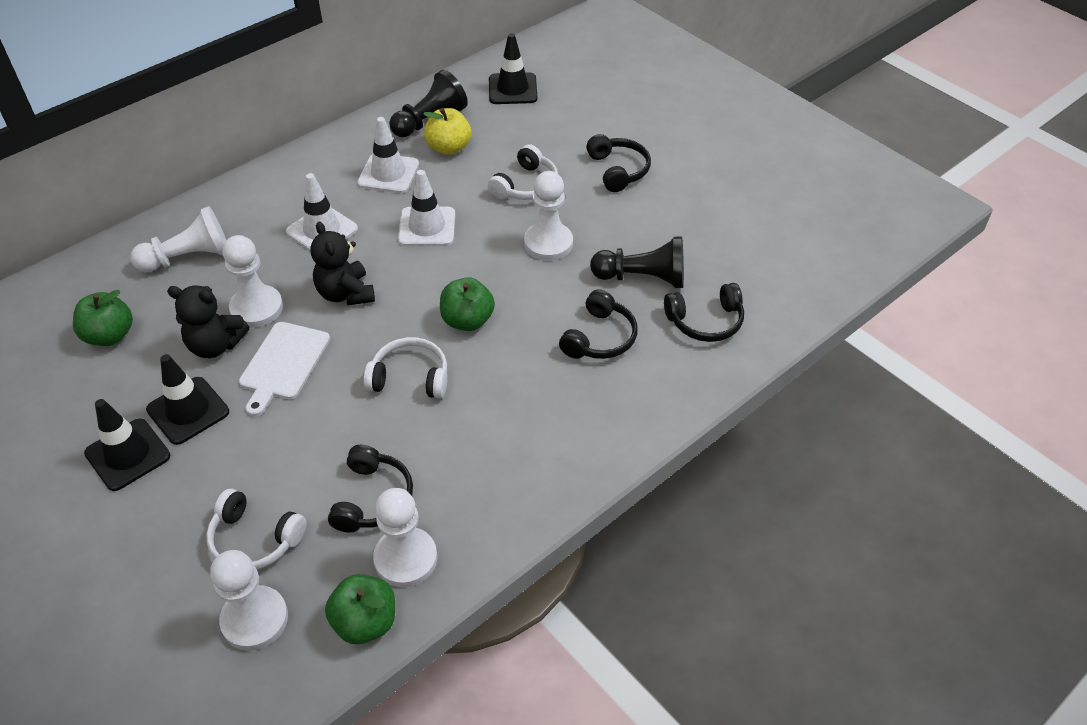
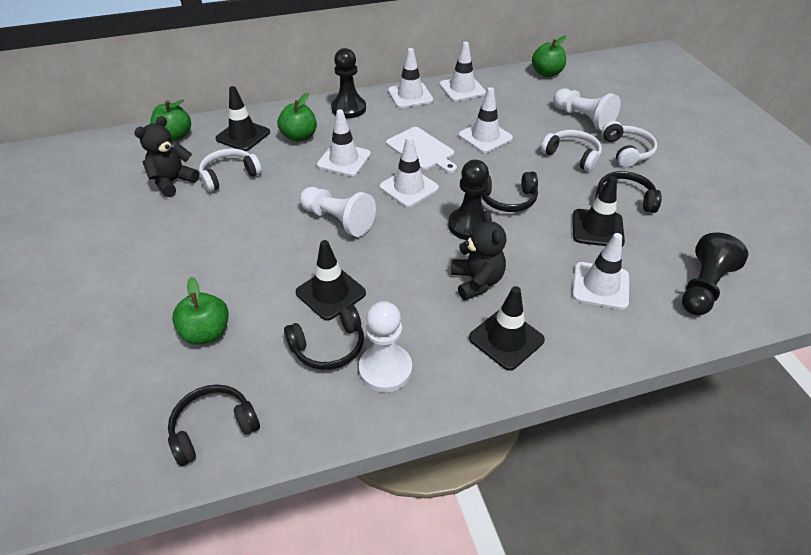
black pawn: 2 -> 3
black traffic cone: 3 -> 4
green apple: 3 -> 4
white pawn: 5 -> 3
white traffic cone: 3 -> 6
yellow apple: 1 -> 0

